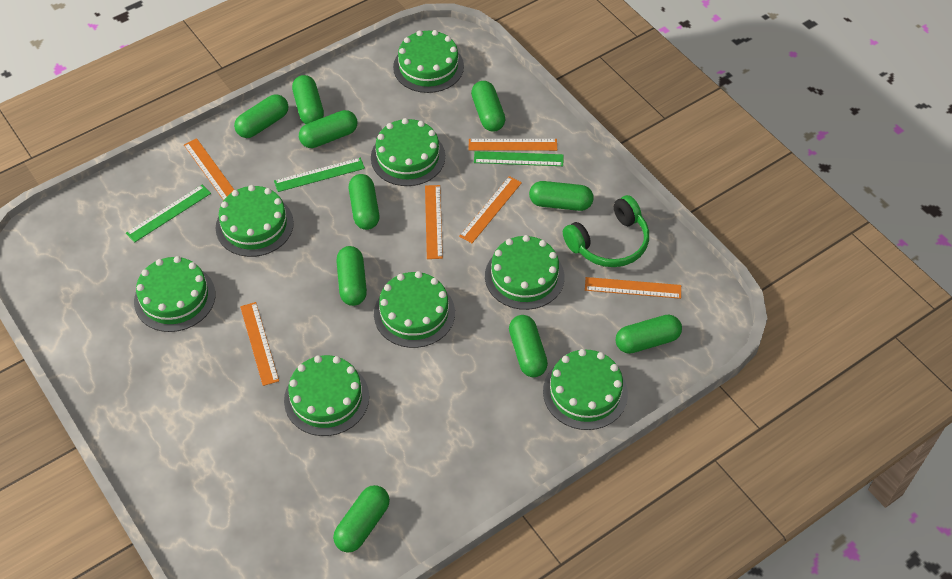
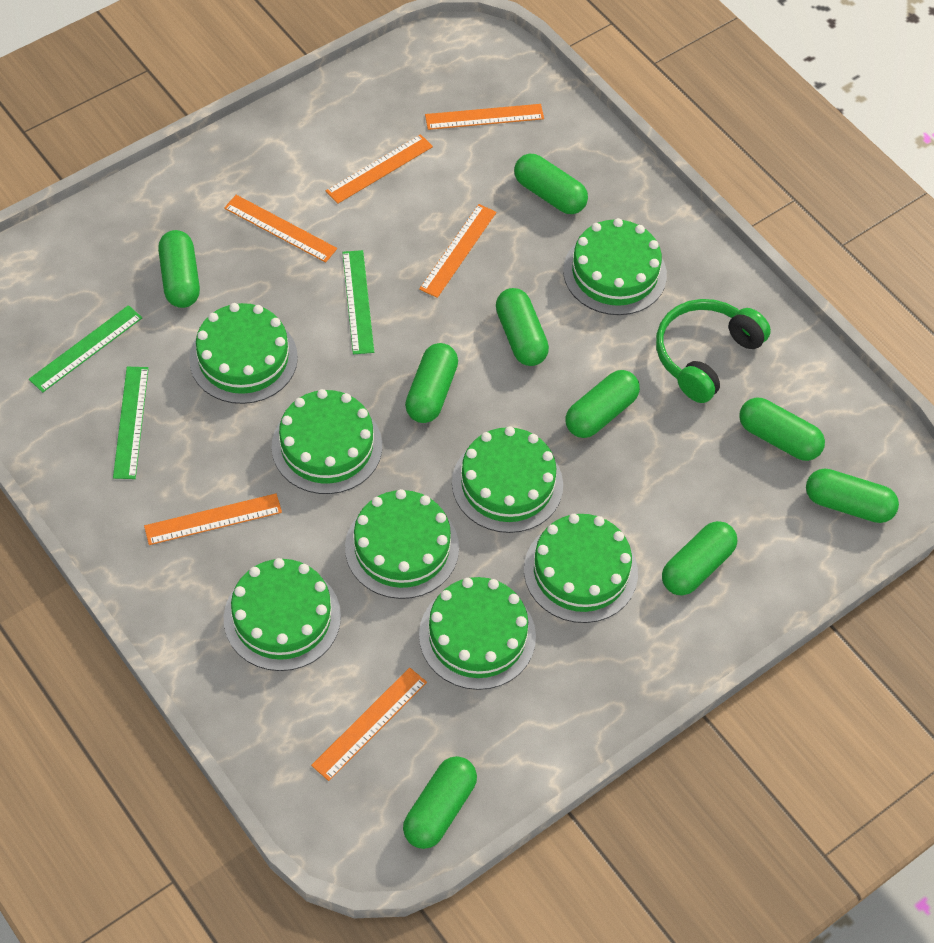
green capsule: 10 -> 9

